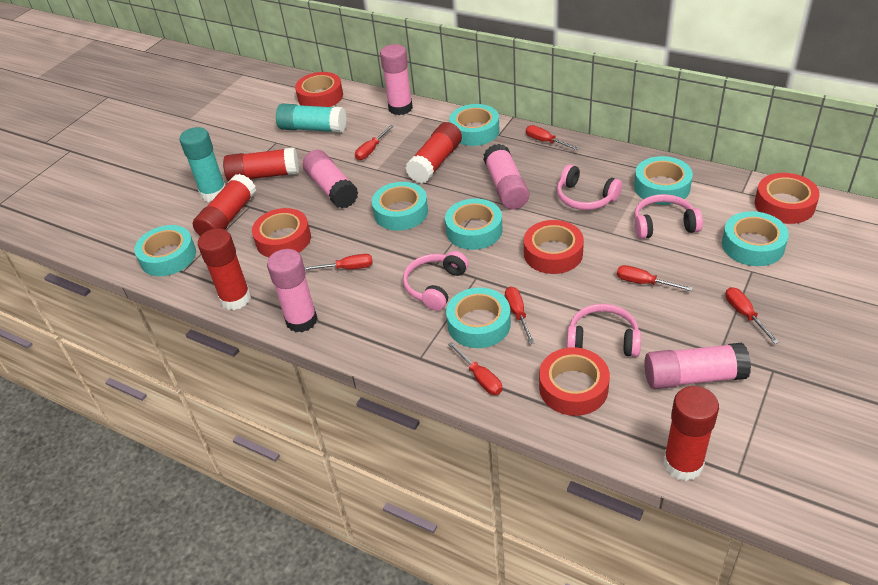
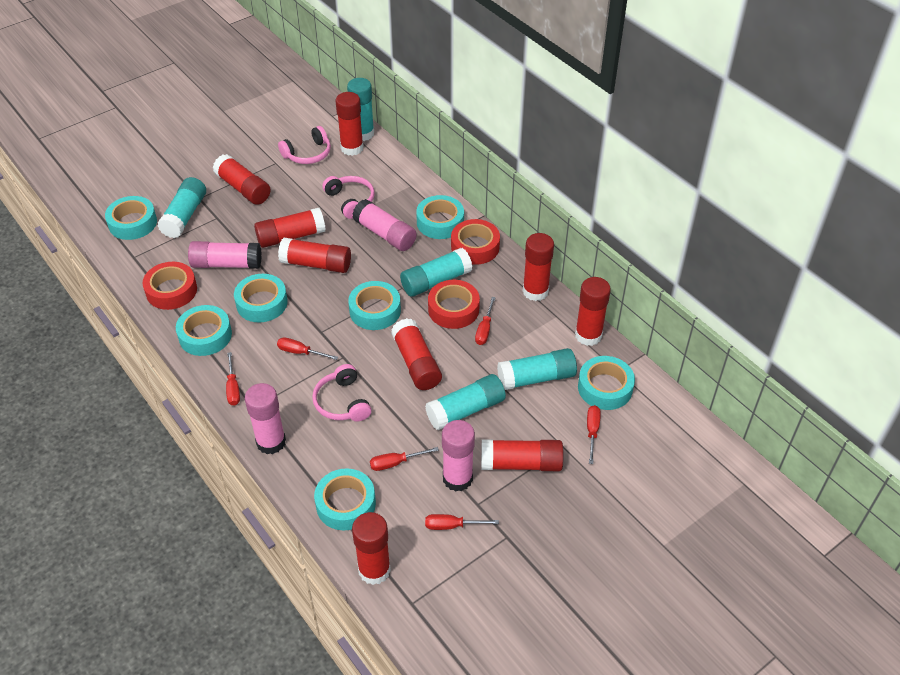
pink glue stick: 5 -> 4
pink headphones: 4 -> 3
red glue stick: 5 -> 9
red screwdriver: 7 -> 6
red tape: 5 -> 3
turquoise glue stick: 2 -> 5

